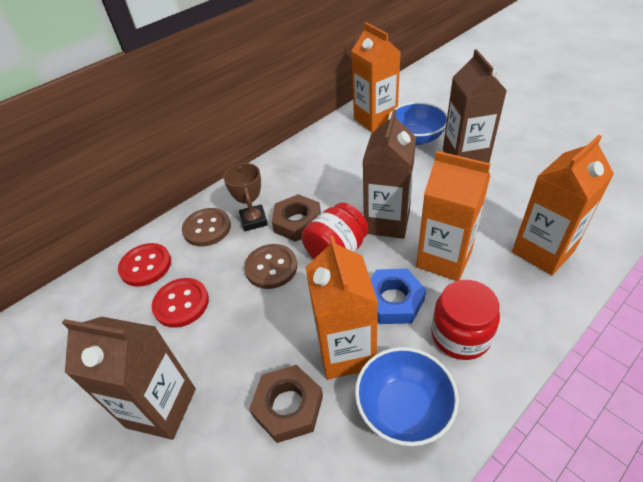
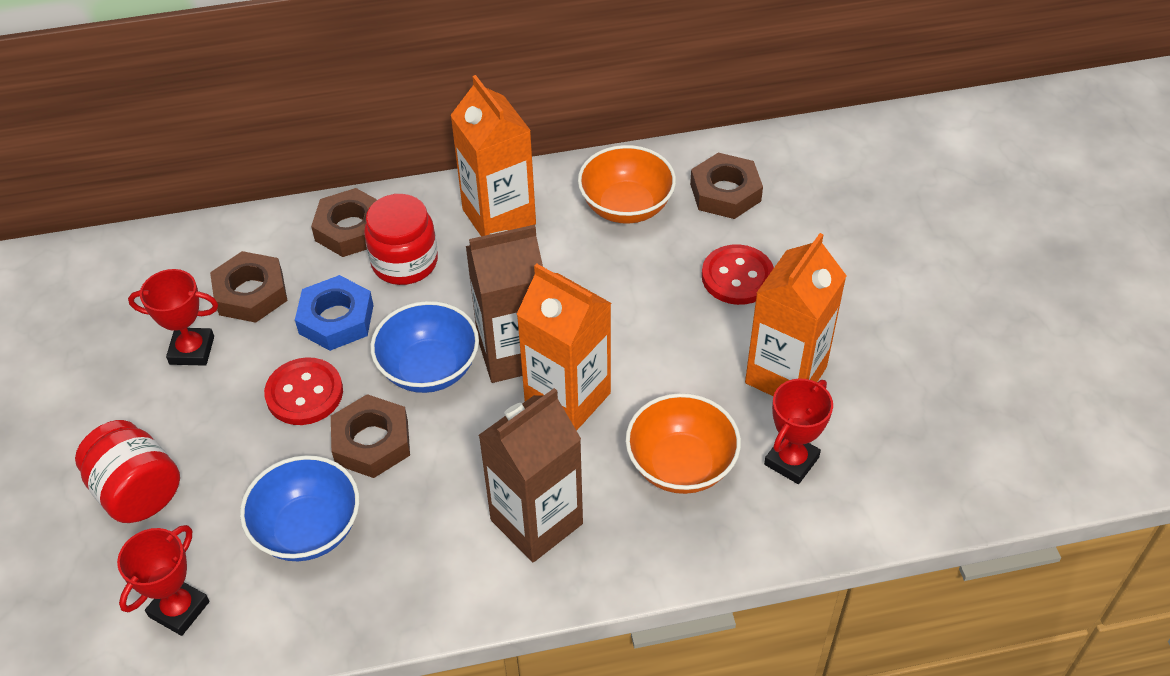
brown button: 2 -> 0
brown carton: 3 -> 2
brown nut: 2 -> 4
brown trophy: 1 -> 0
orange bowl: 0 -> 2
orange carton: 4 -> 3
red trophy: 0 -> 3

